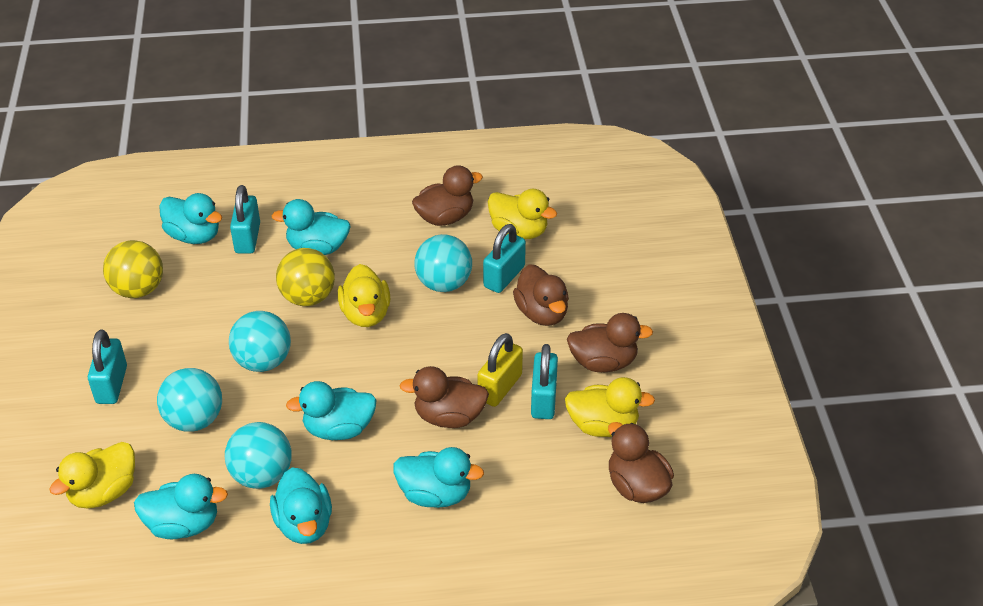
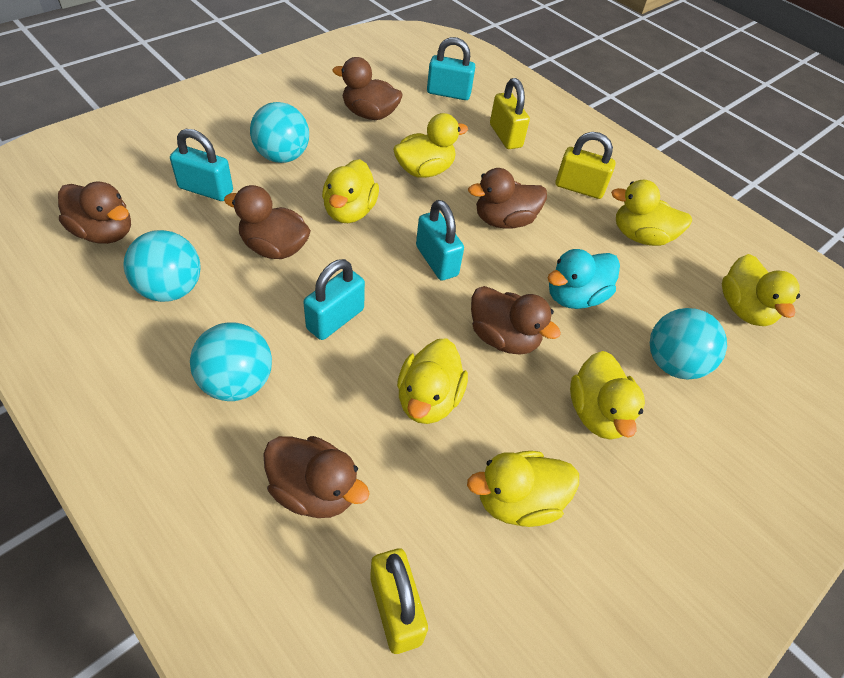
brown duck: 5 -> 6
turquoise duck: 6 -> 1
yellow ball: 2 -> 0
yellow duck: 4 -> 7
yellow padlock: 1 -> 3

